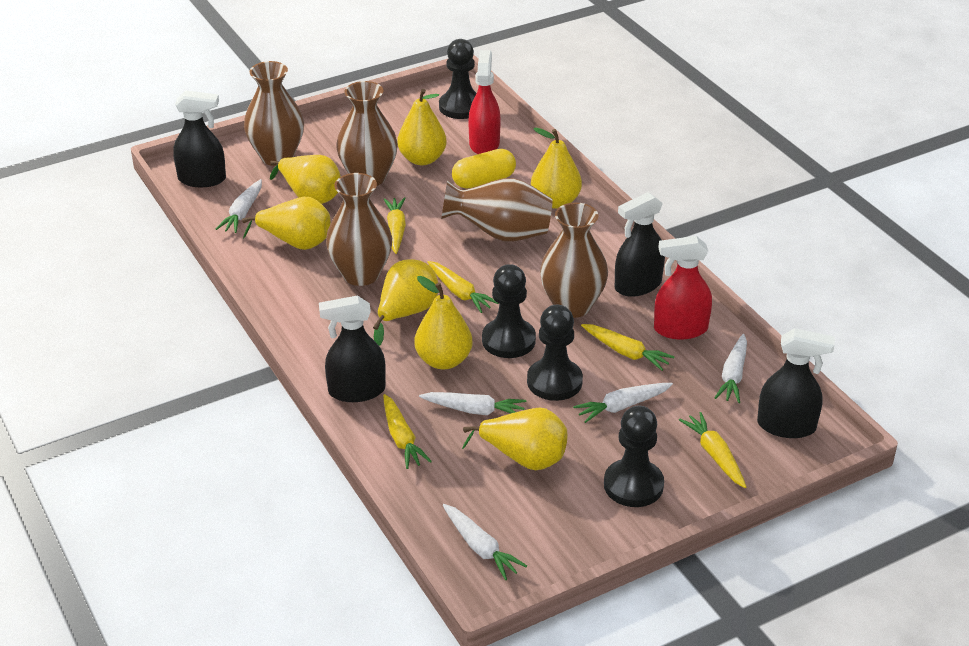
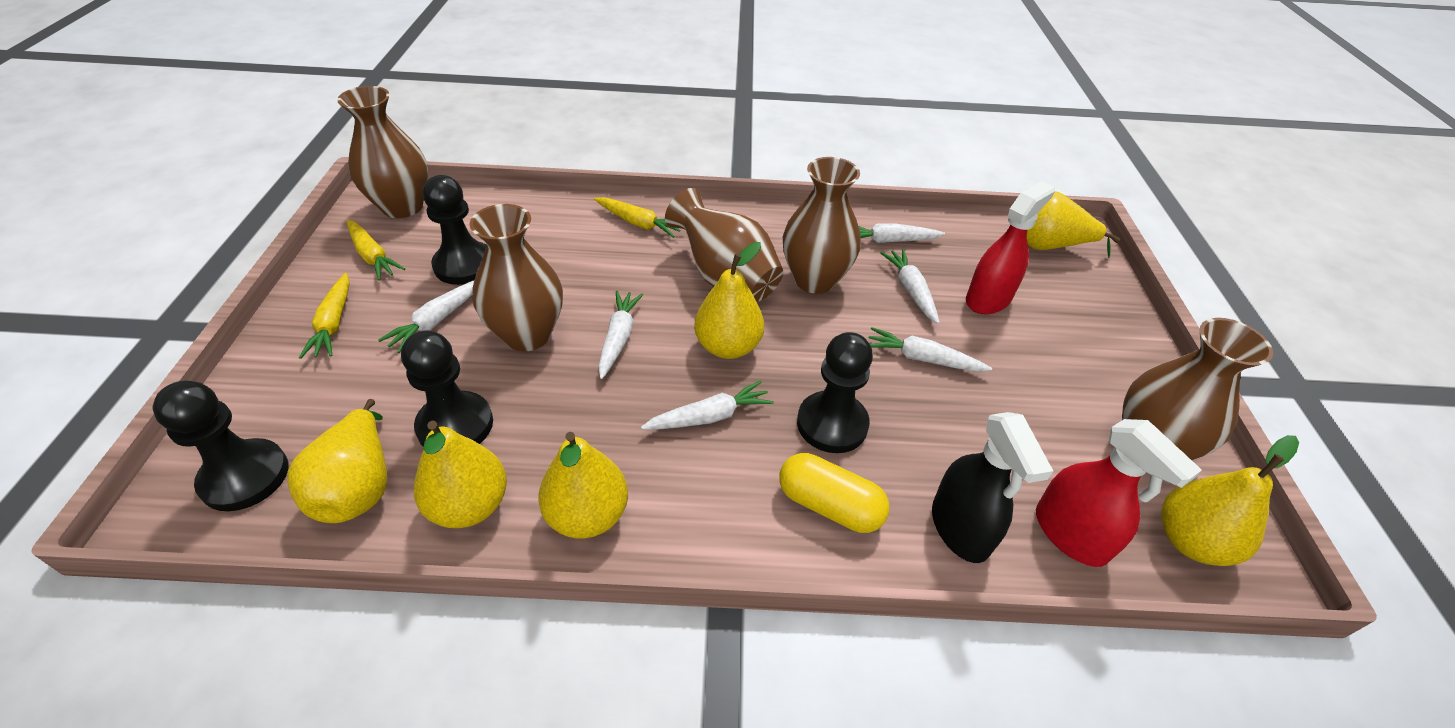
black spray bottle: 4 -> 1
white carrot: 5 -> 6
yellow carrot: 5 -> 3
yellow pear: 7 -> 6

